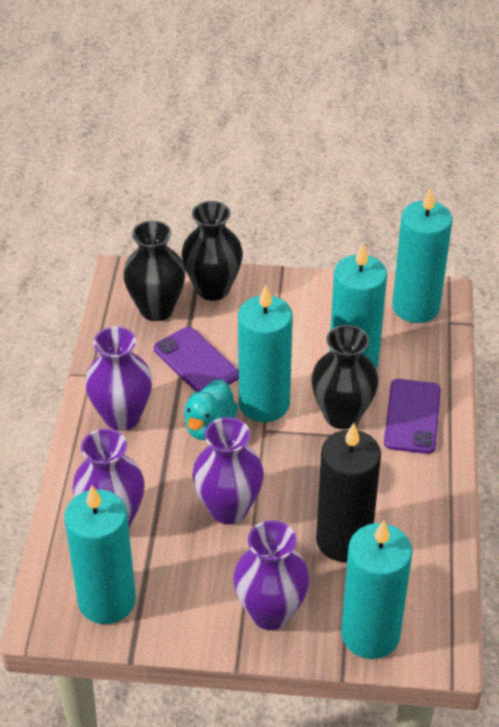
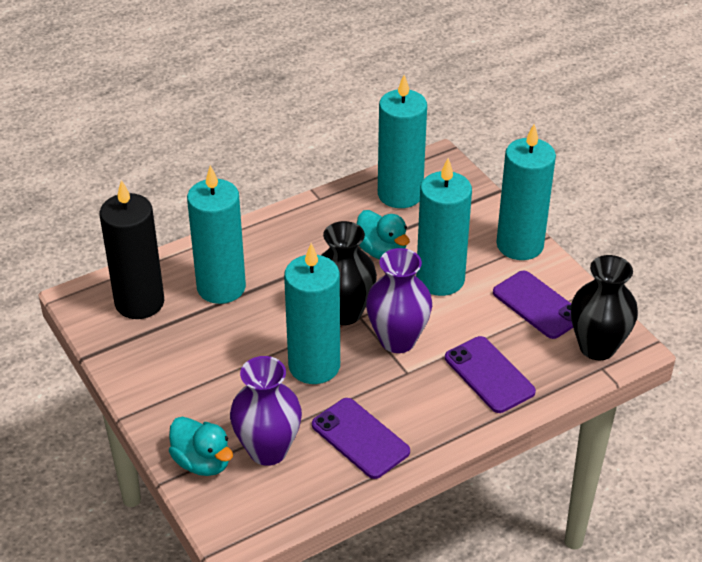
black vase: 3 -> 2
purple phone: 2 -> 3
purple vase: 4 -> 2
turquoise duck: 1 -> 2

